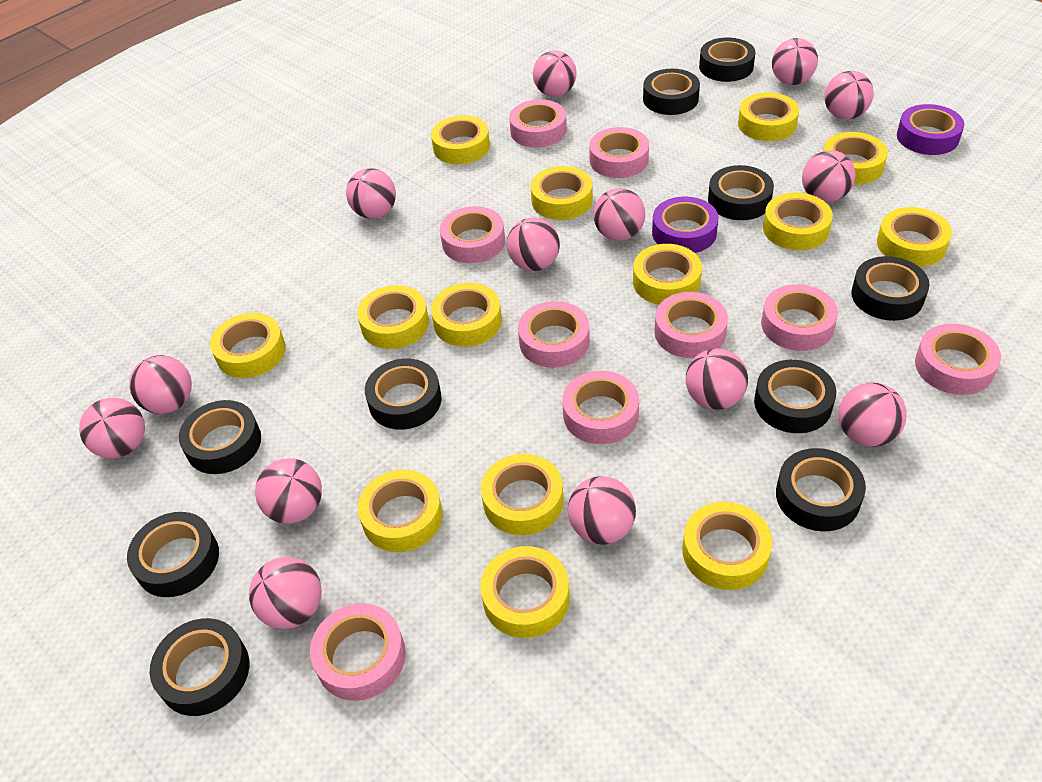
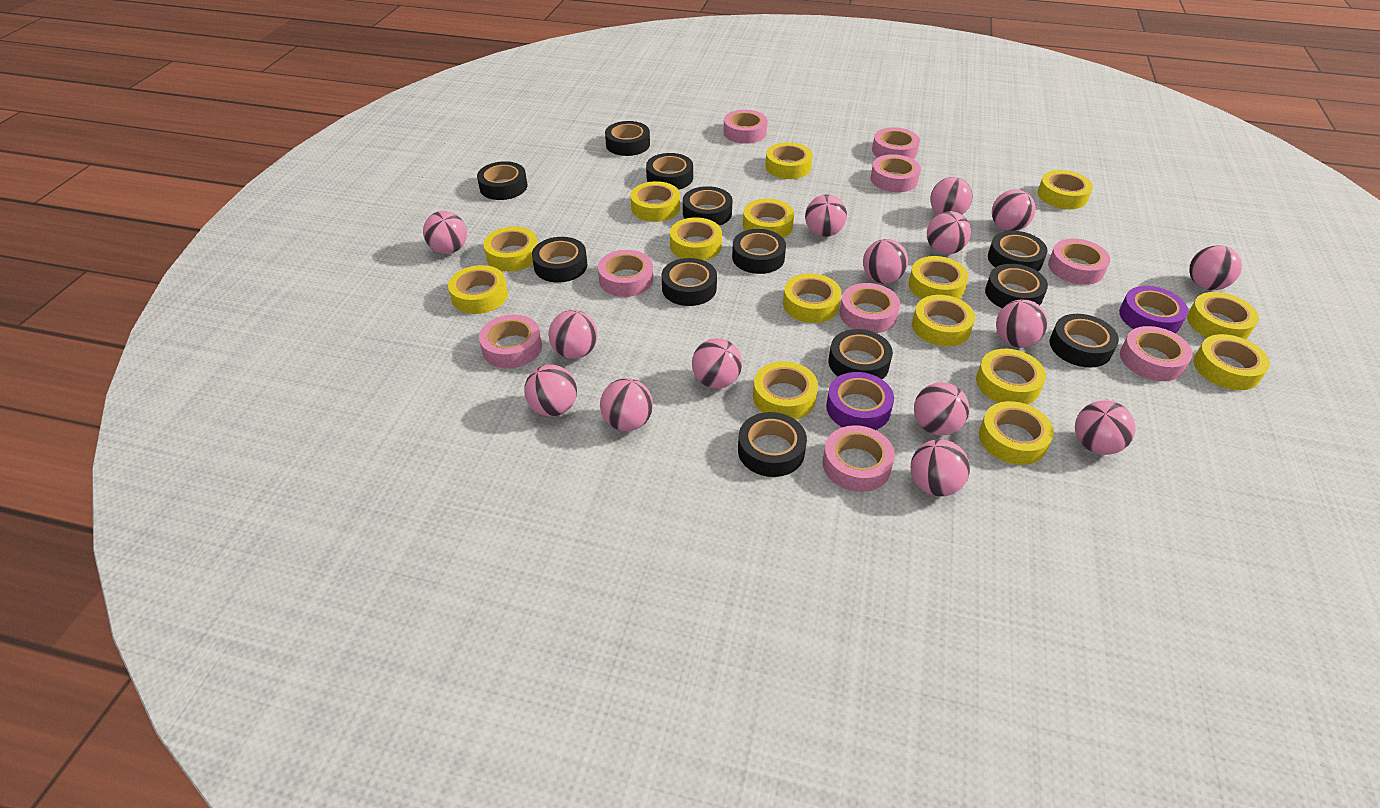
black tape: 10 -> 12
pink ball: 14 -> 15
yellow tape: 14 -> 15

